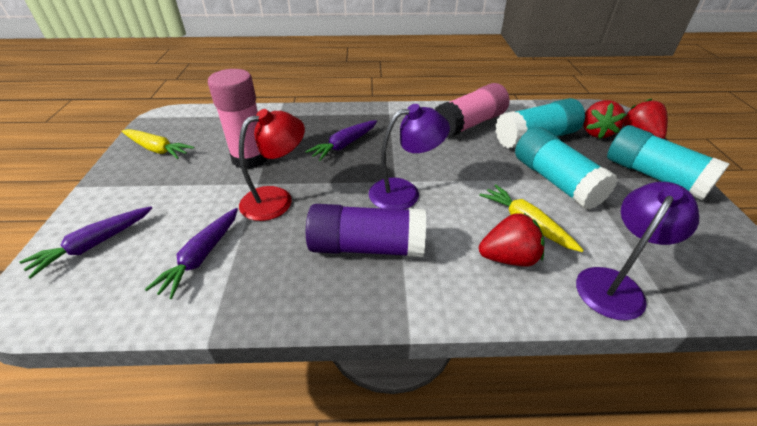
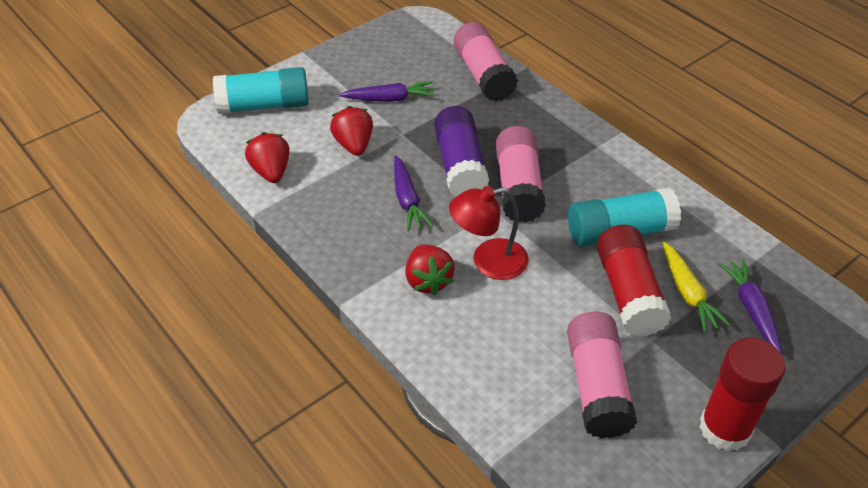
pink glue stick: 2 -> 3
purple lamp: 2 -> 0
red glue stick: 0 -> 2
turquoise glue stick: 3 -> 2
yellow carrot: 2 -> 1

